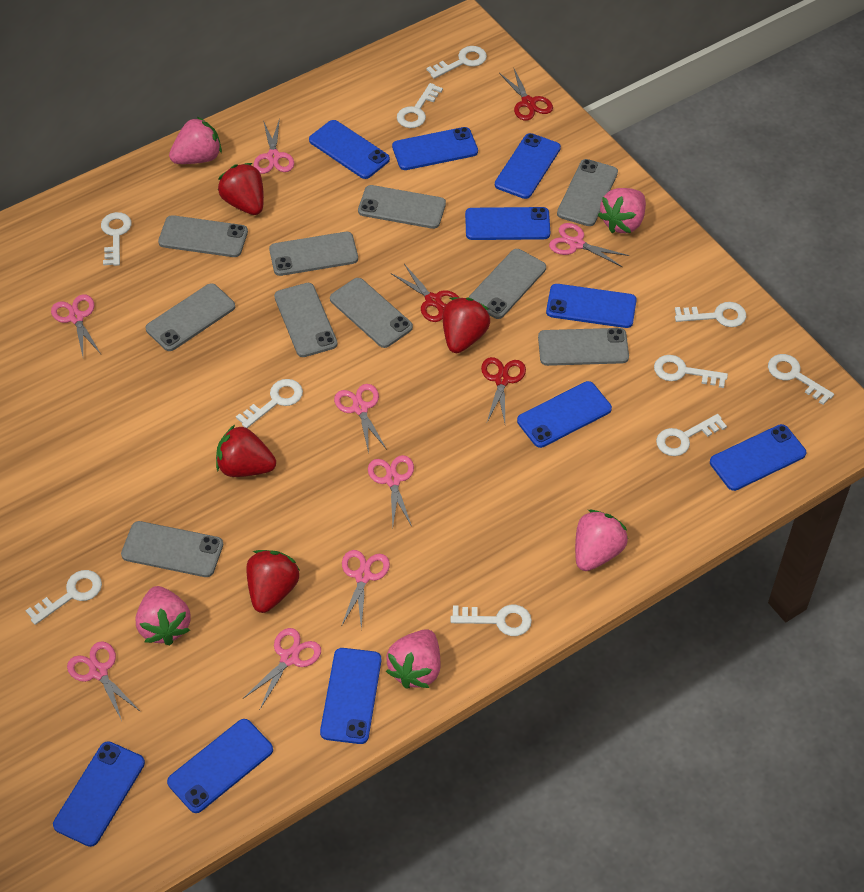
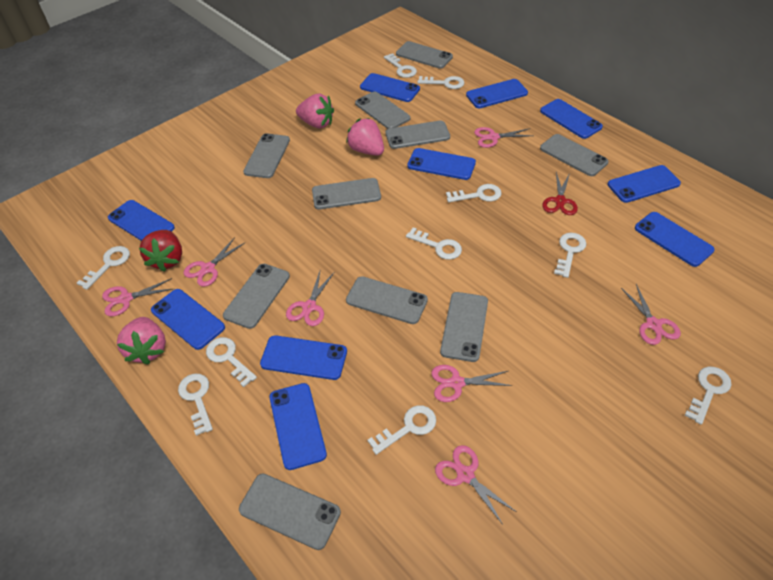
pink scissors: 8 -> 7
pink strawberry: 5 -> 3
red scissors: 3 -> 1
red strawberry: 4 -> 1

